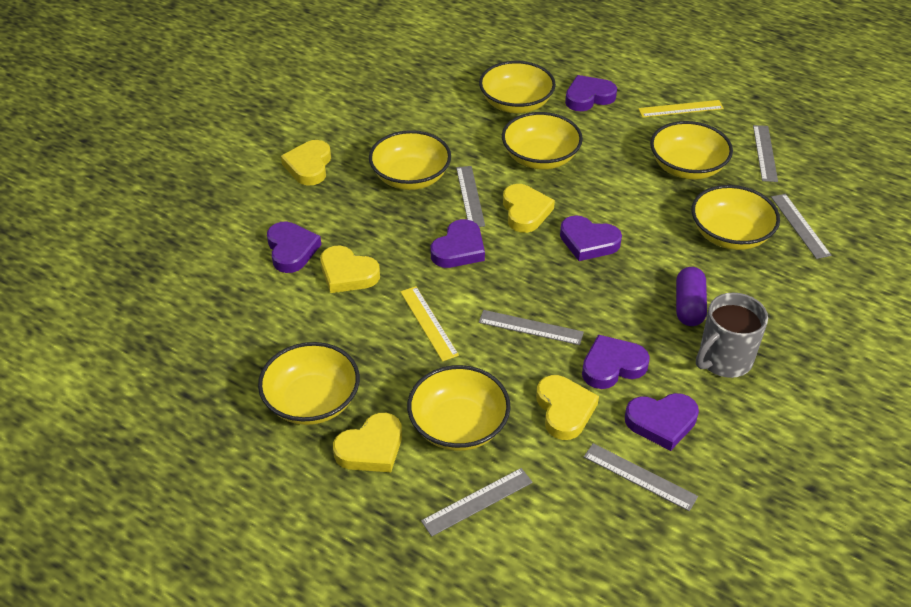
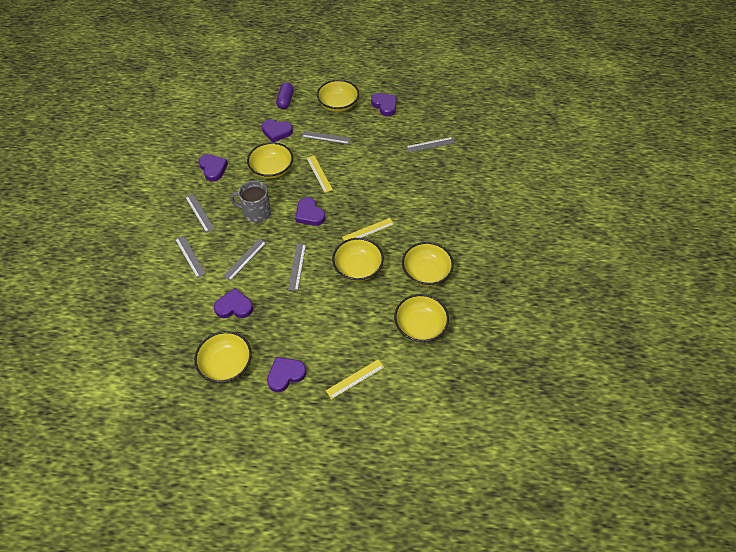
yellow bowl: 7 -> 6
yellow heart: 5 -> 0
yellow ruler: 2 -> 3

